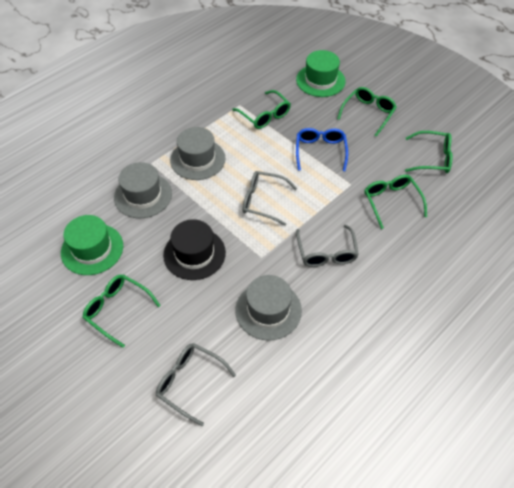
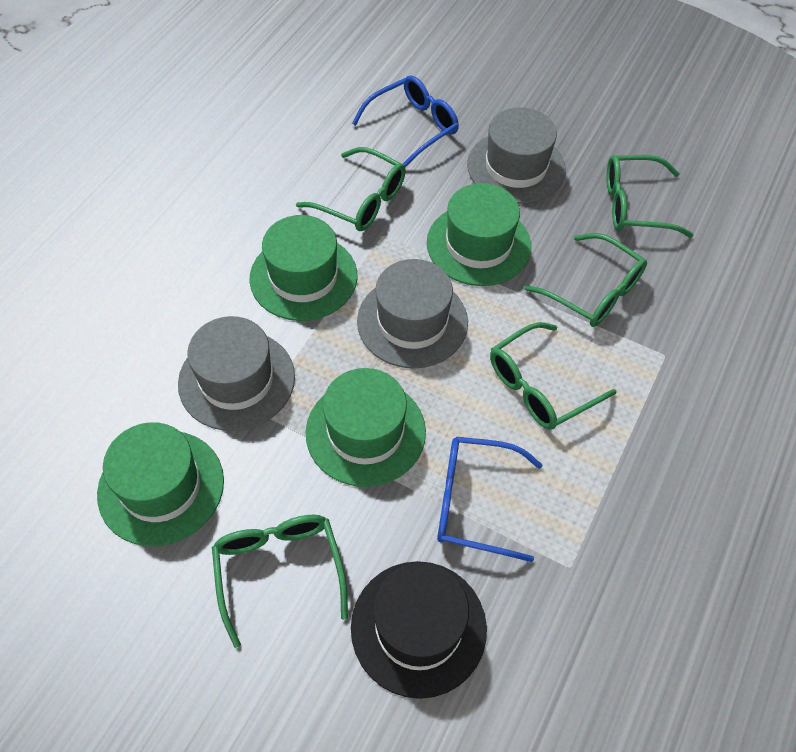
blue glasses: 1 -> 2
green hat: 2 -> 4
grey glasses: 3 -> 0

